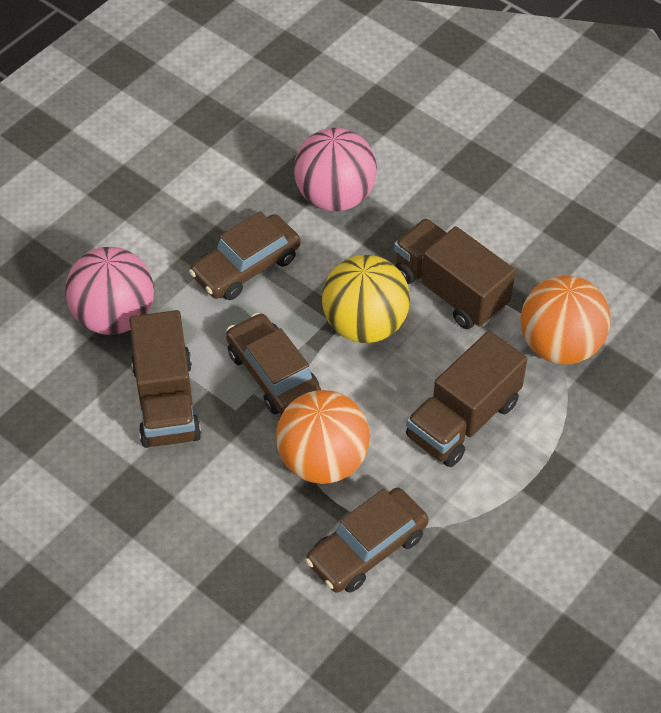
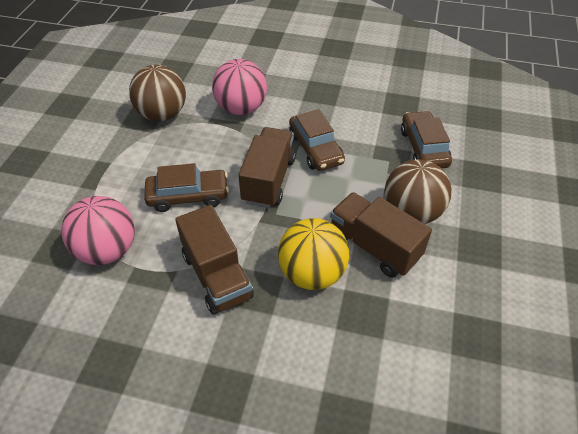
brown ball: 0 -> 2
orange ball: 2 -> 0

